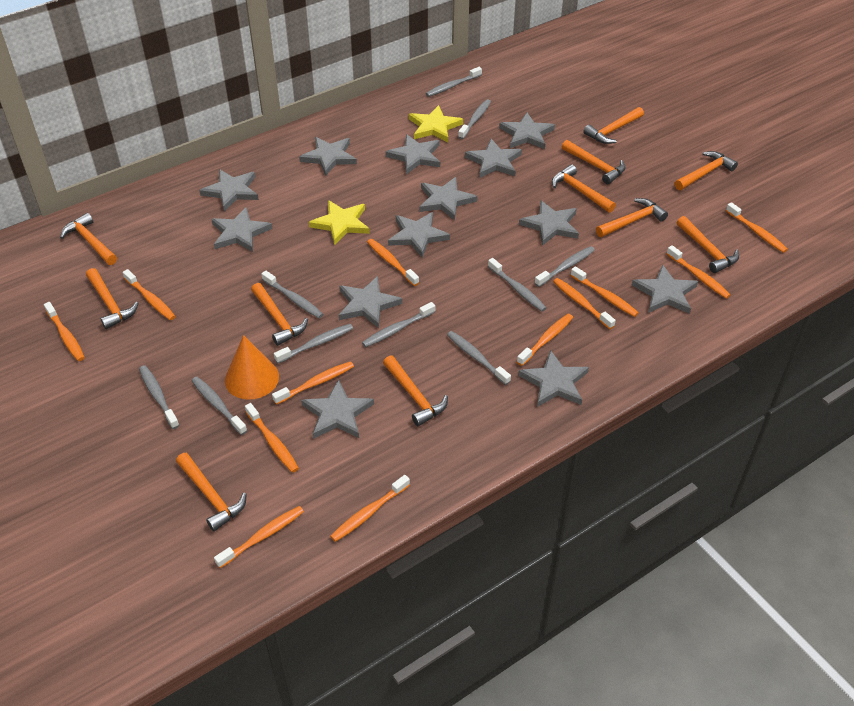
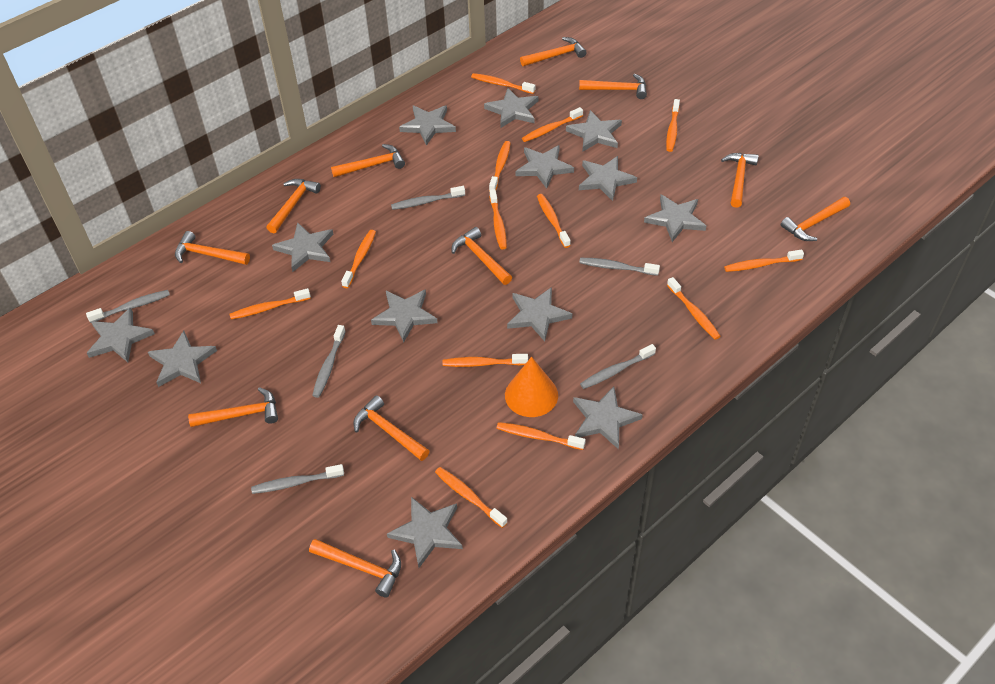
grey toothbrush: 10 -> 6
orange toothbrush: 12 -> 13
yellow star: 2 -> 0

